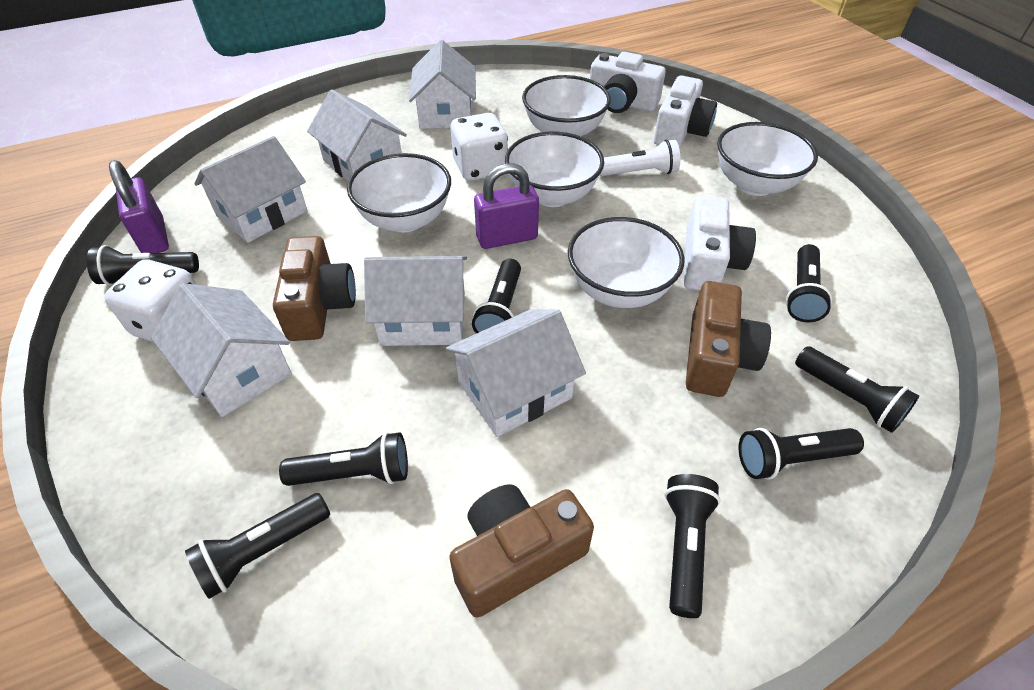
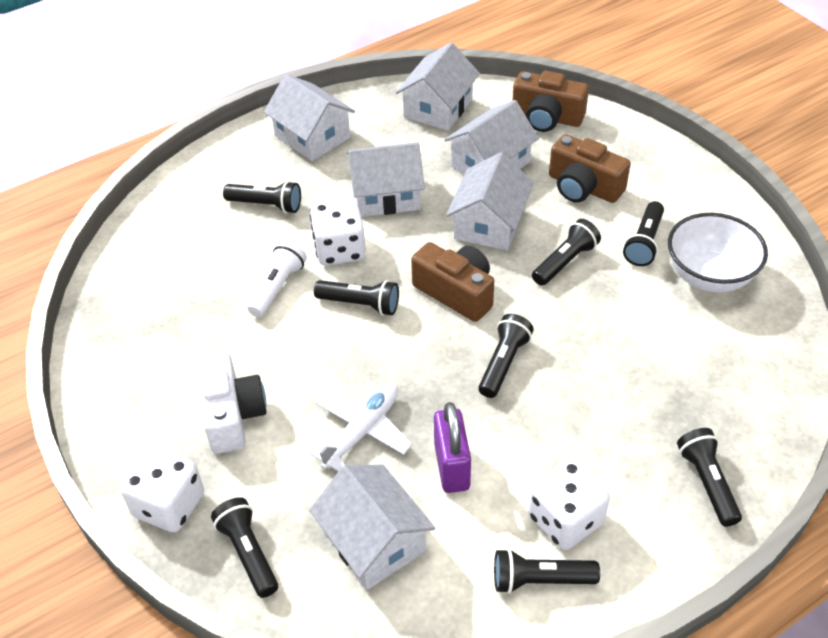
purple padlock: 2 -> 1
white bowl: 5 -> 1
white camera: 3 -> 1
white dice: 2 -> 3
white plane: 0 -> 1

